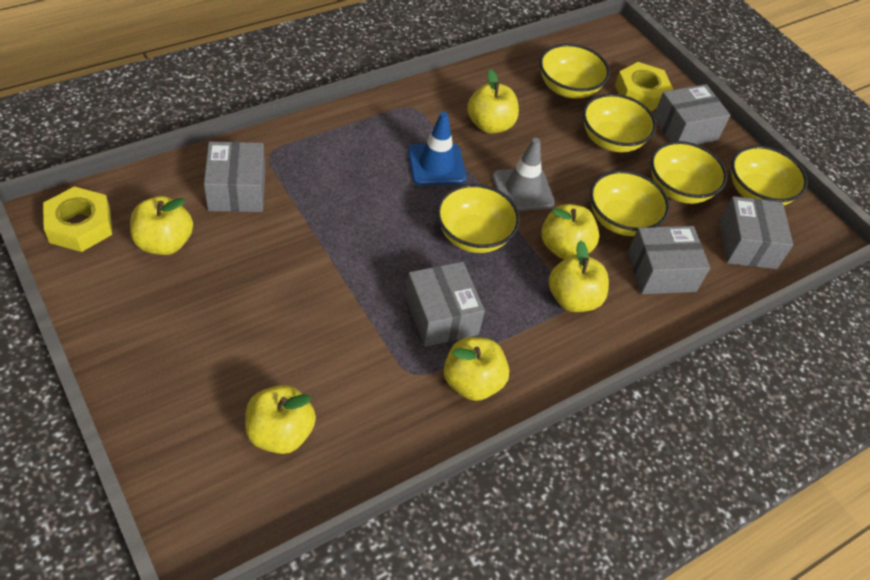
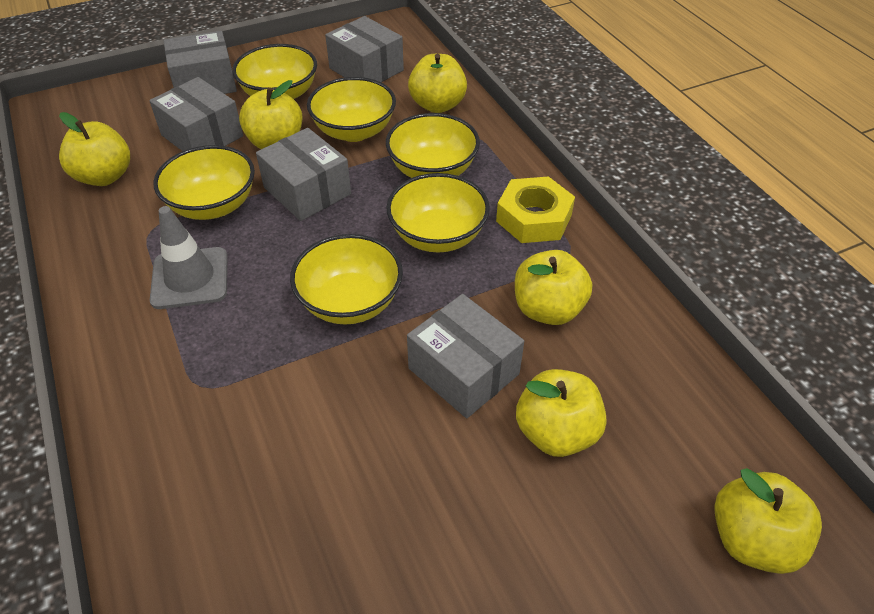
blue traffic cone: 1 -> 0
yellow nut: 2 -> 1

